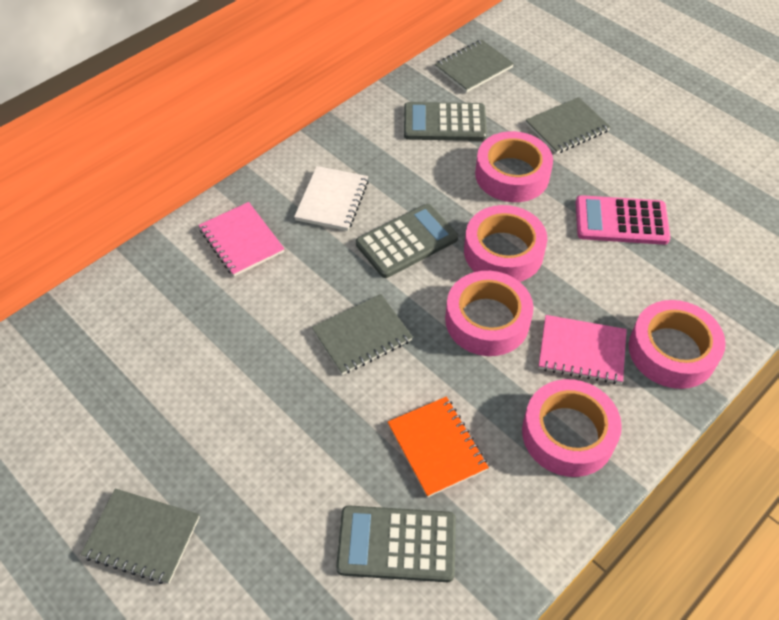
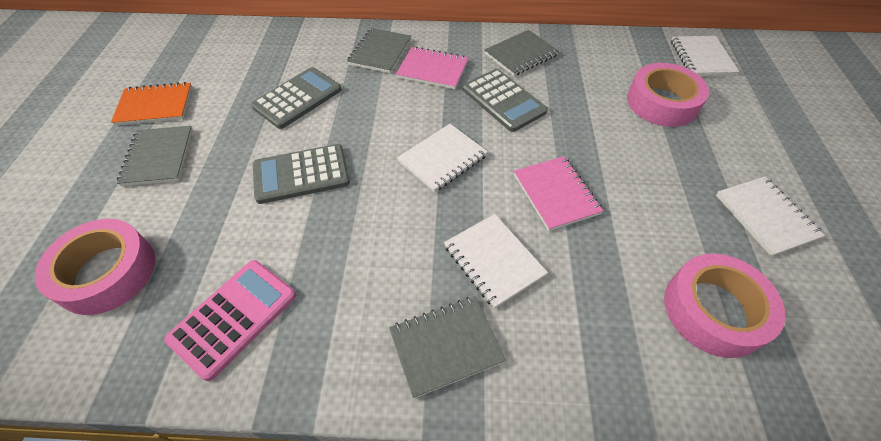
pink tape: 5 -> 3
white notebook: 1 -> 4

